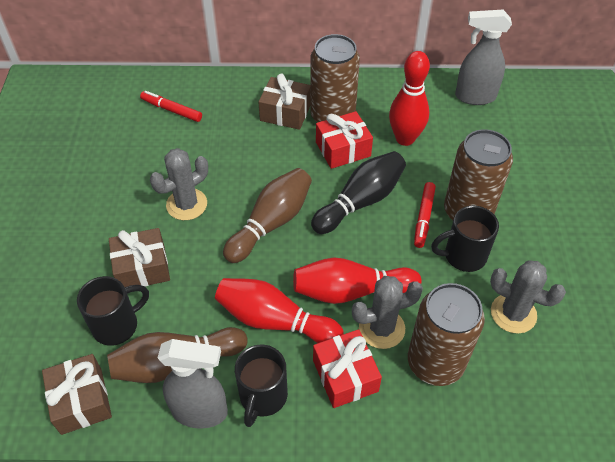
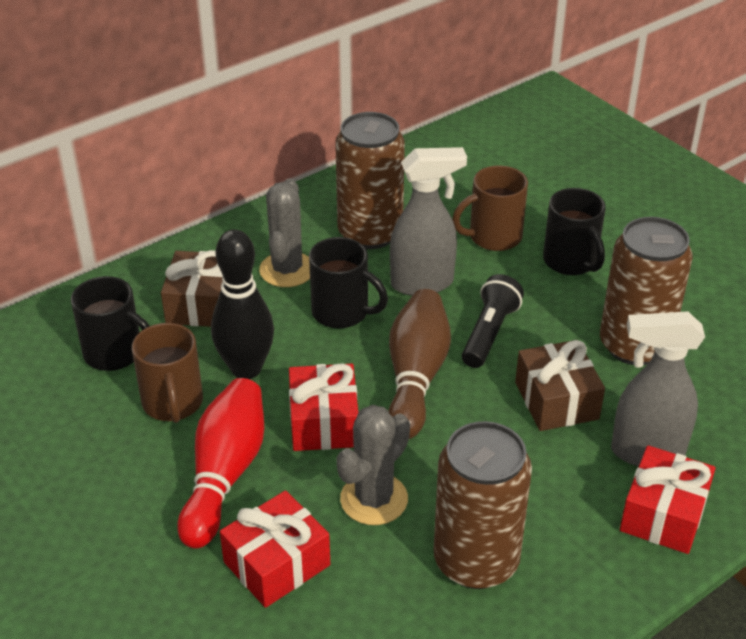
black flashlight: 0 -> 1
brown bowling pin: 2 -> 1
brown gift: 3 -> 2
brown mug: 0 -> 2
grey cactus: 3 -> 2
red bowling pin: 3 -> 1
red gift: 2 -> 3
red marker: 2 -> 0

